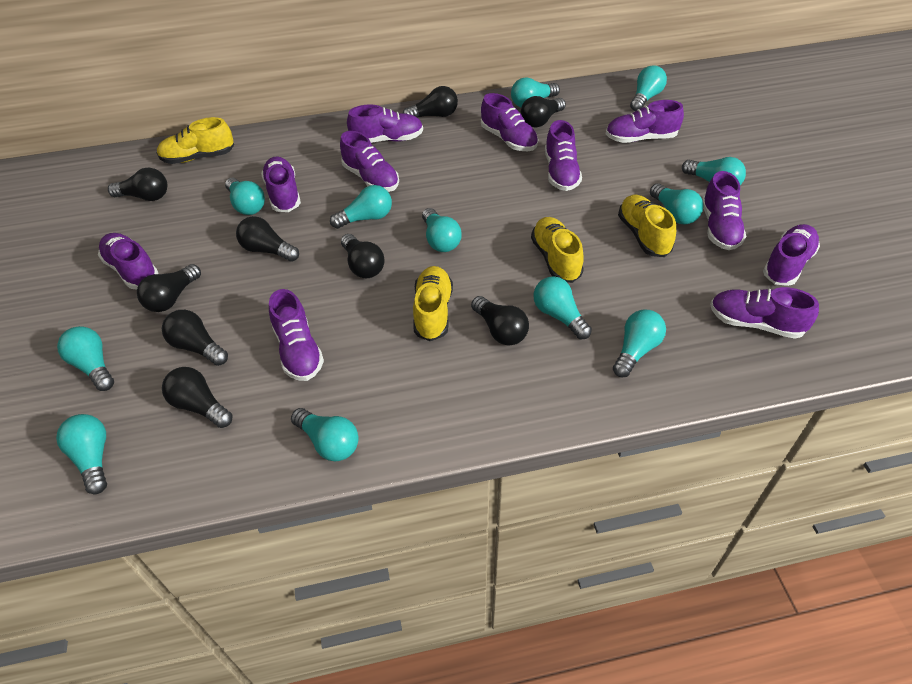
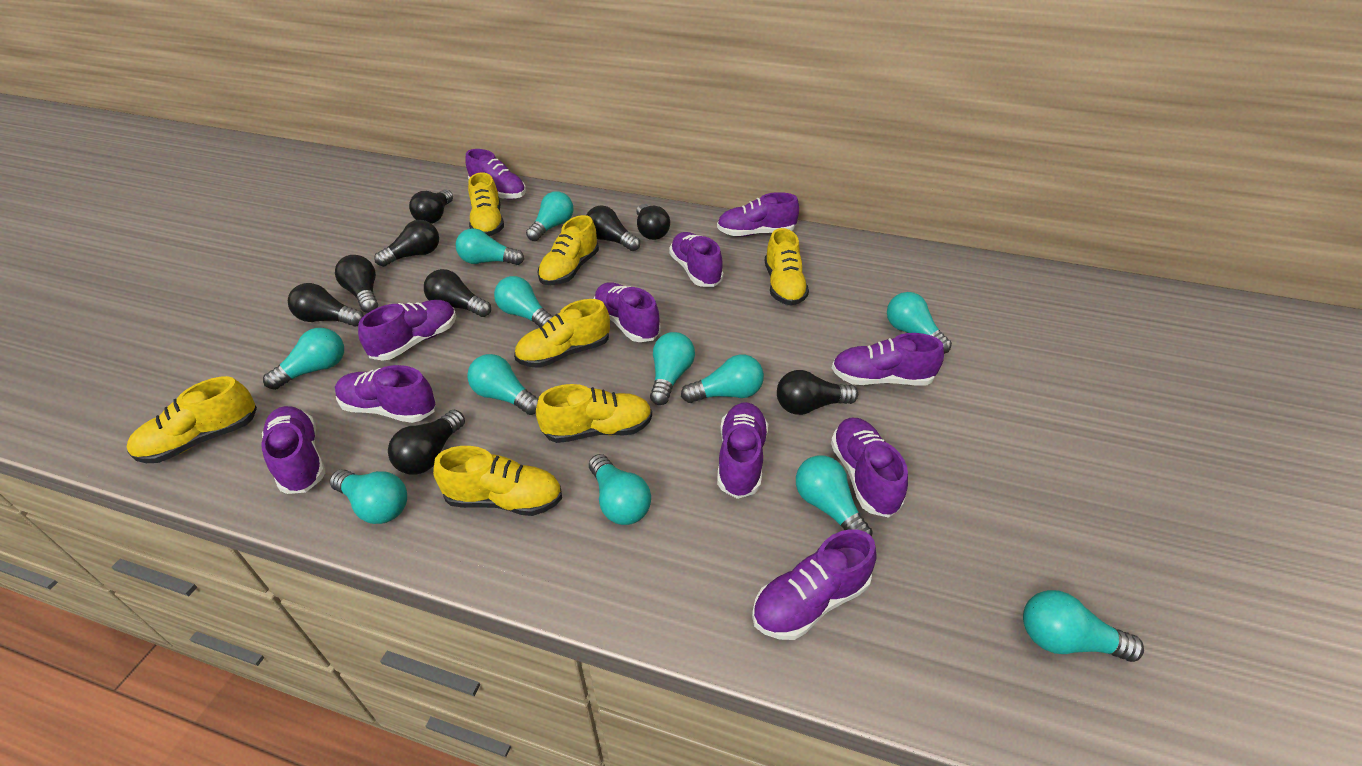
yellow shoe: 4 -> 7

